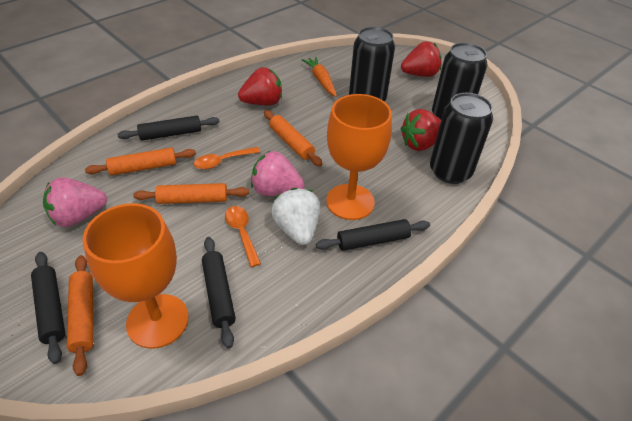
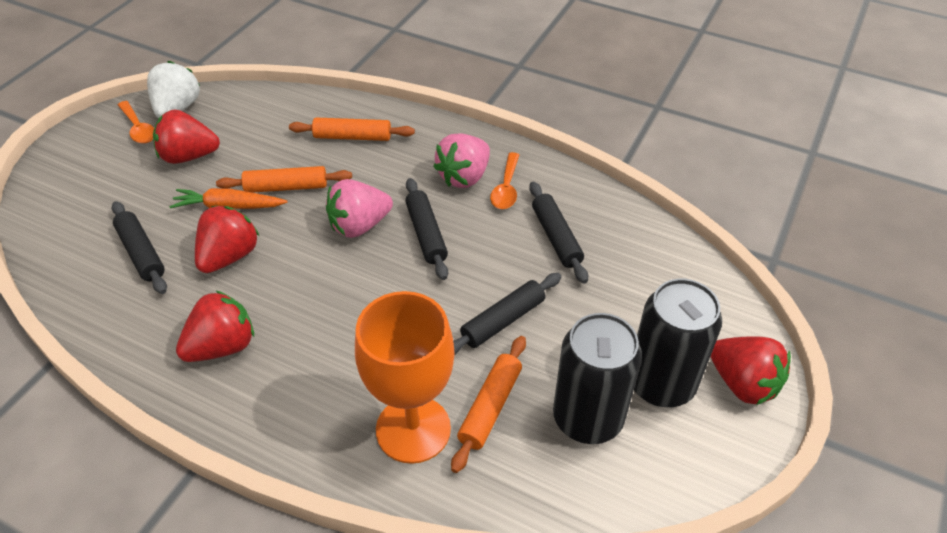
black can: 3 -> 2
orange goblet: 2 -> 1
orange rolling pin: 4 -> 3
red strawberry: 3 -> 4

